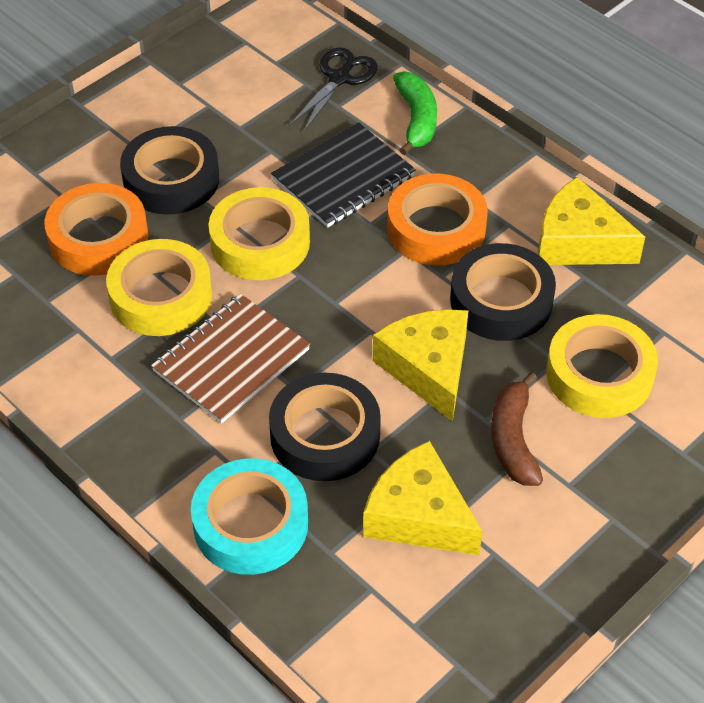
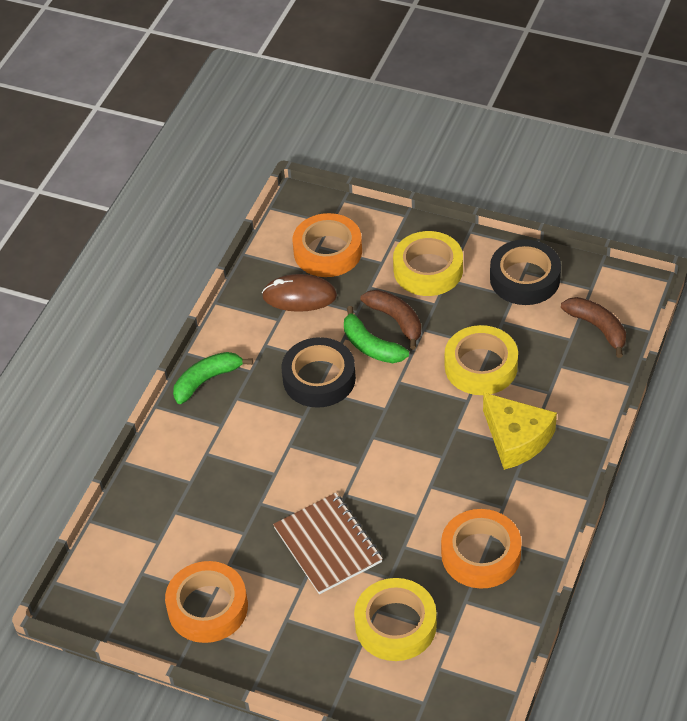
black notebook: 1 -> 0
black scissors: 1 -> 0
black tape: 3 -> 2
brown banana: 1 -> 2
brown mouse: 0 -> 1
green banana: 1 -> 2
orange tape: 2 -> 3
turquoise tape: 1 -> 0
yellow cheese: 3 -> 1

